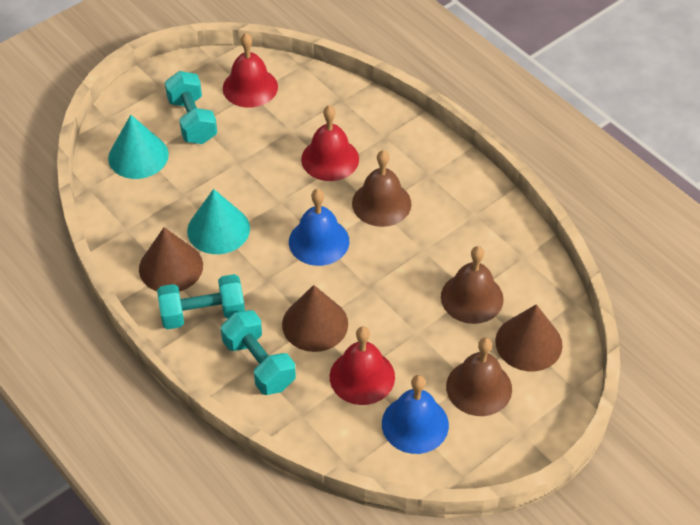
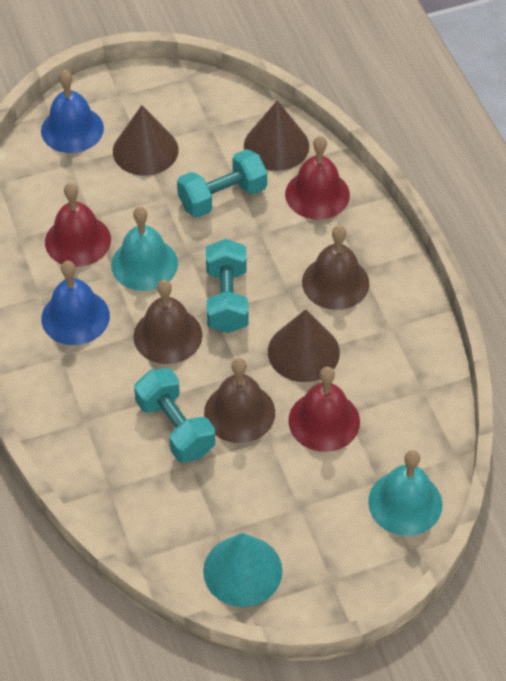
turquoise bell: 0 -> 2
turquoise cone: 2 -> 1

